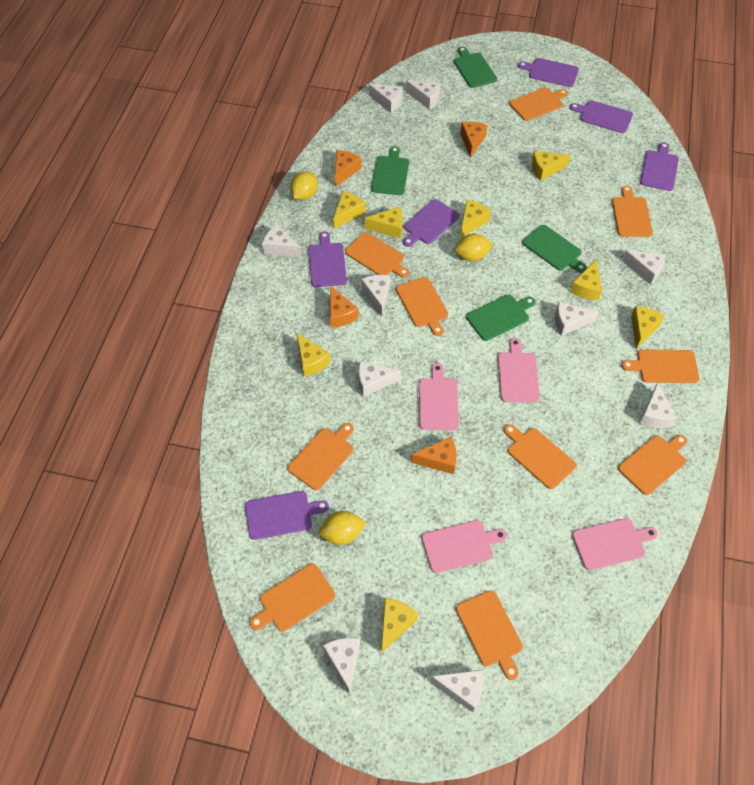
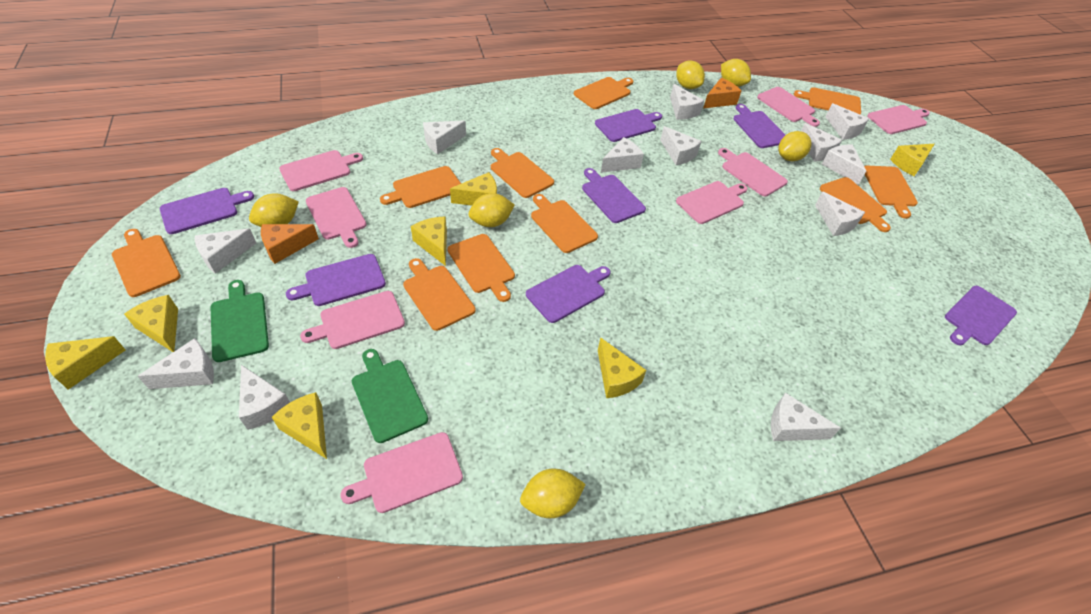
green cutting board: 4 -> 2
orange cheese: 4 -> 2
pink cutting board: 4 -> 8
purple cutting board: 6 -> 7
white cheese: 10 -> 12
yellow cheese: 8 -> 7
yellow lemon: 3 -> 6

